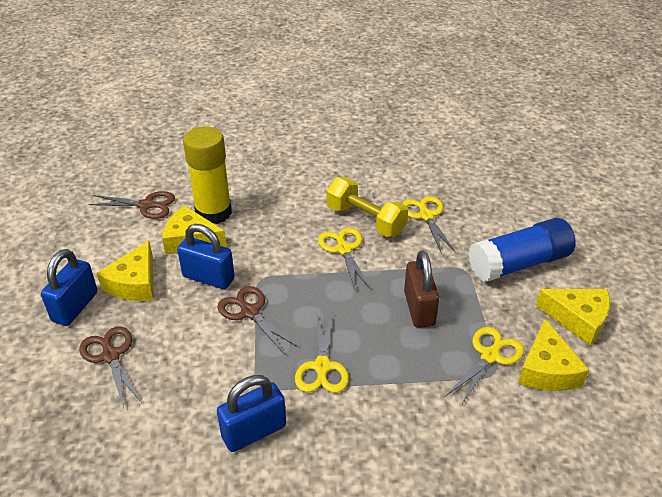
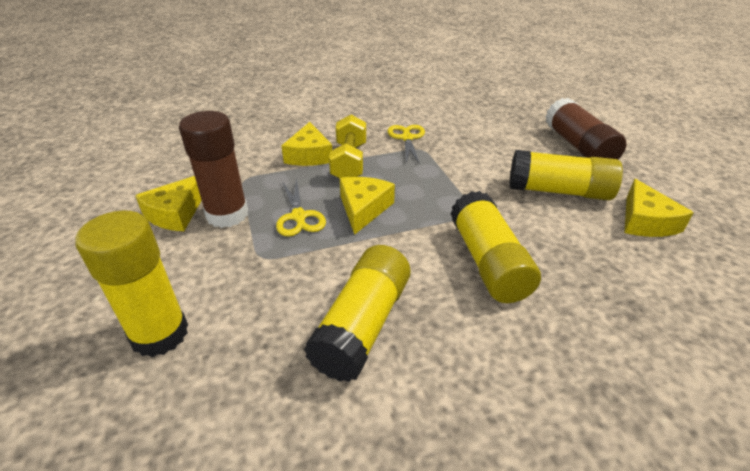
blue glue stick: 1 -> 0
blue padlock: 3 -> 0
brown glue stick: 0 -> 2
brown padlock: 1 -> 0
brown scissors: 3 -> 0
yellow glue stick: 1 -> 4
yellow scissors: 4 -> 2

